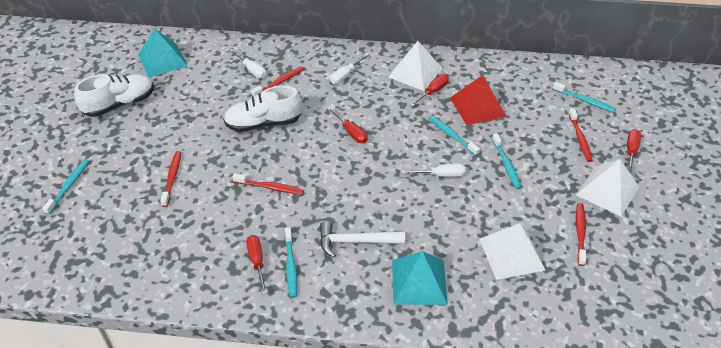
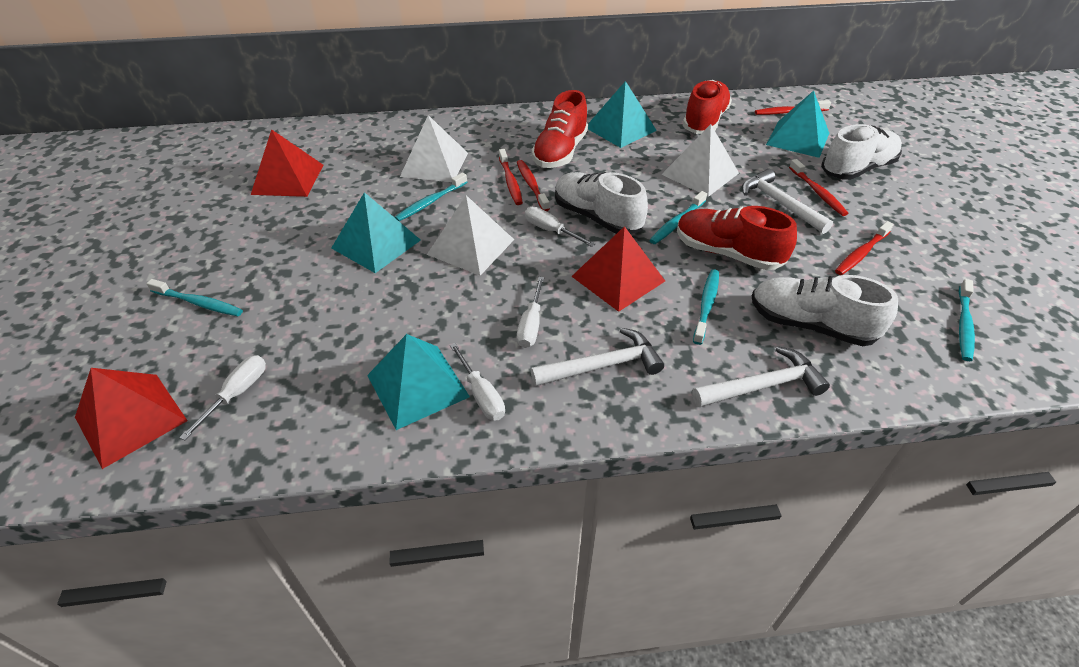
red pyramid: 1 -> 3
red screwdriver: 4 -> 0
red shoe: 0 -> 3
turquoise pyramid: 2 -> 4
white hammer: 1 -> 3
white screwdriver: 3 -> 4
white shoe: 2 -> 3

